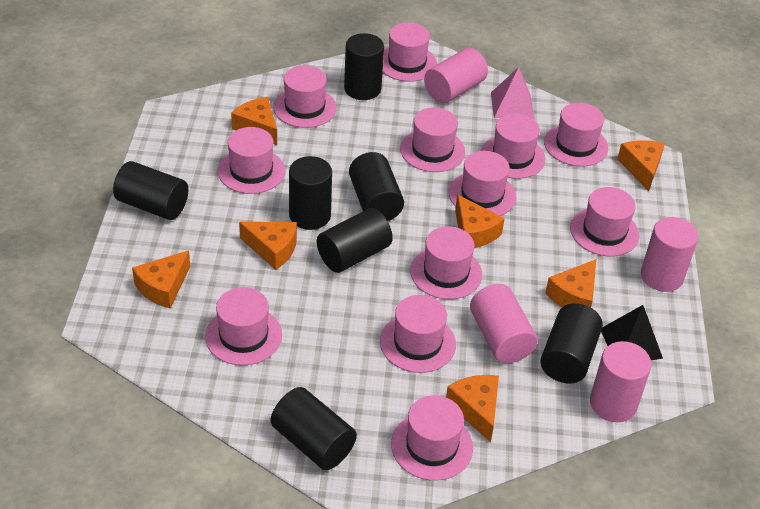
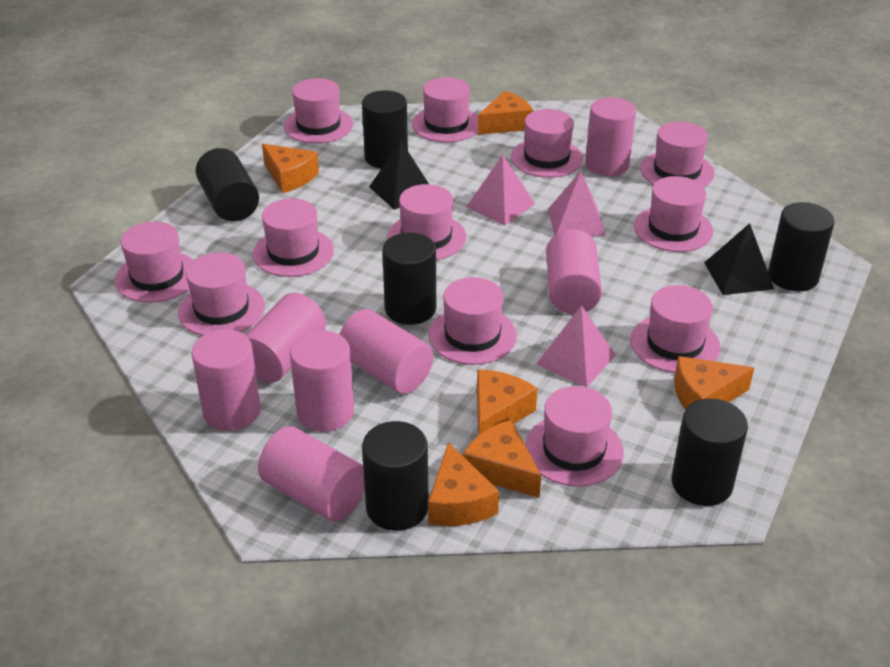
black cylinder: 7 -> 6
black pyramid: 1 -> 2
orange cheese: 7 -> 6
pink cylinder: 4 -> 7
pink pyramid: 1 -> 3

